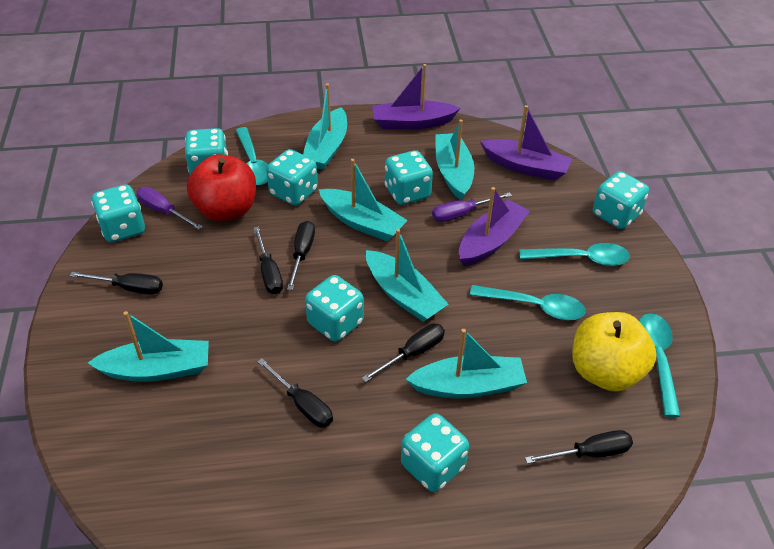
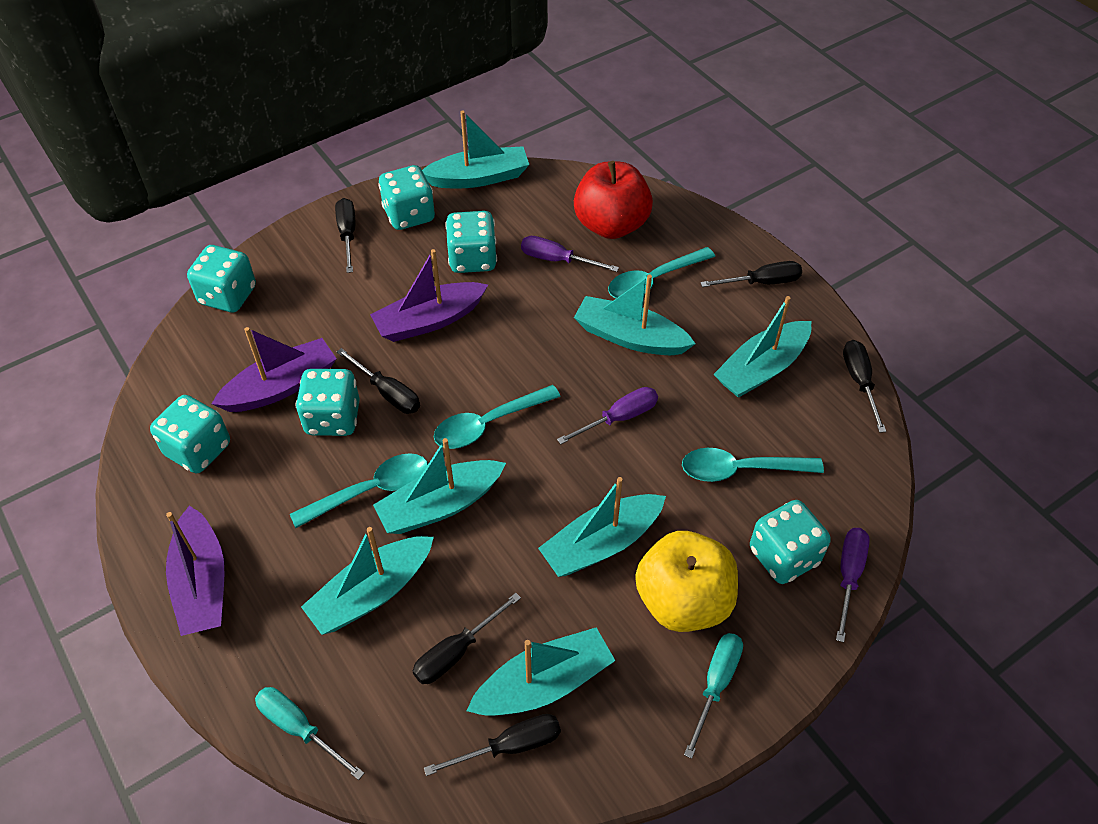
purple screwdriver: 2 -> 3
turquoise boat: 6 -> 7
turquoise dice: 7 -> 6
turquoise screwdriver: 0 -> 2

